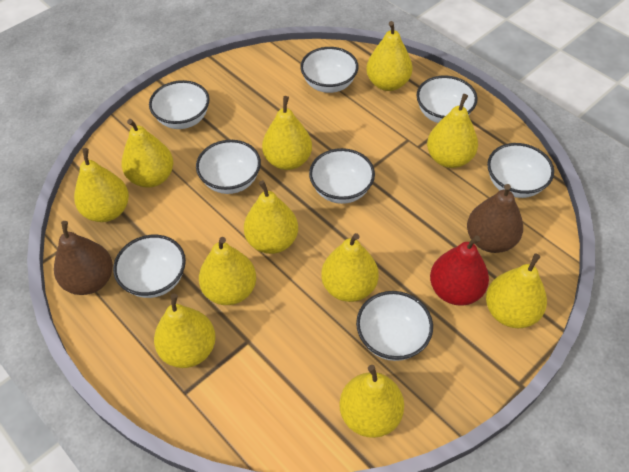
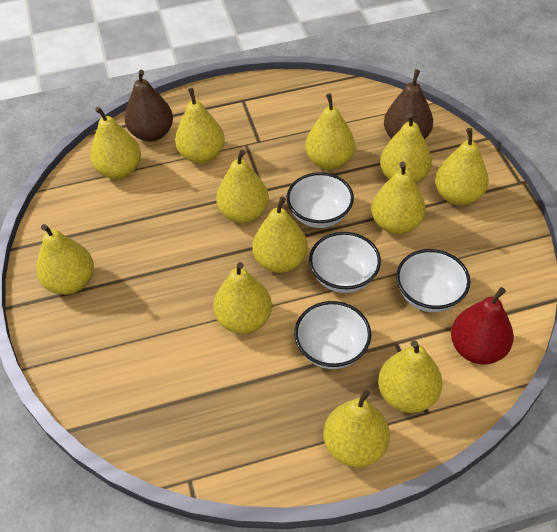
white bowl: 8 -> 4
yellow pear: 11 -> 12

